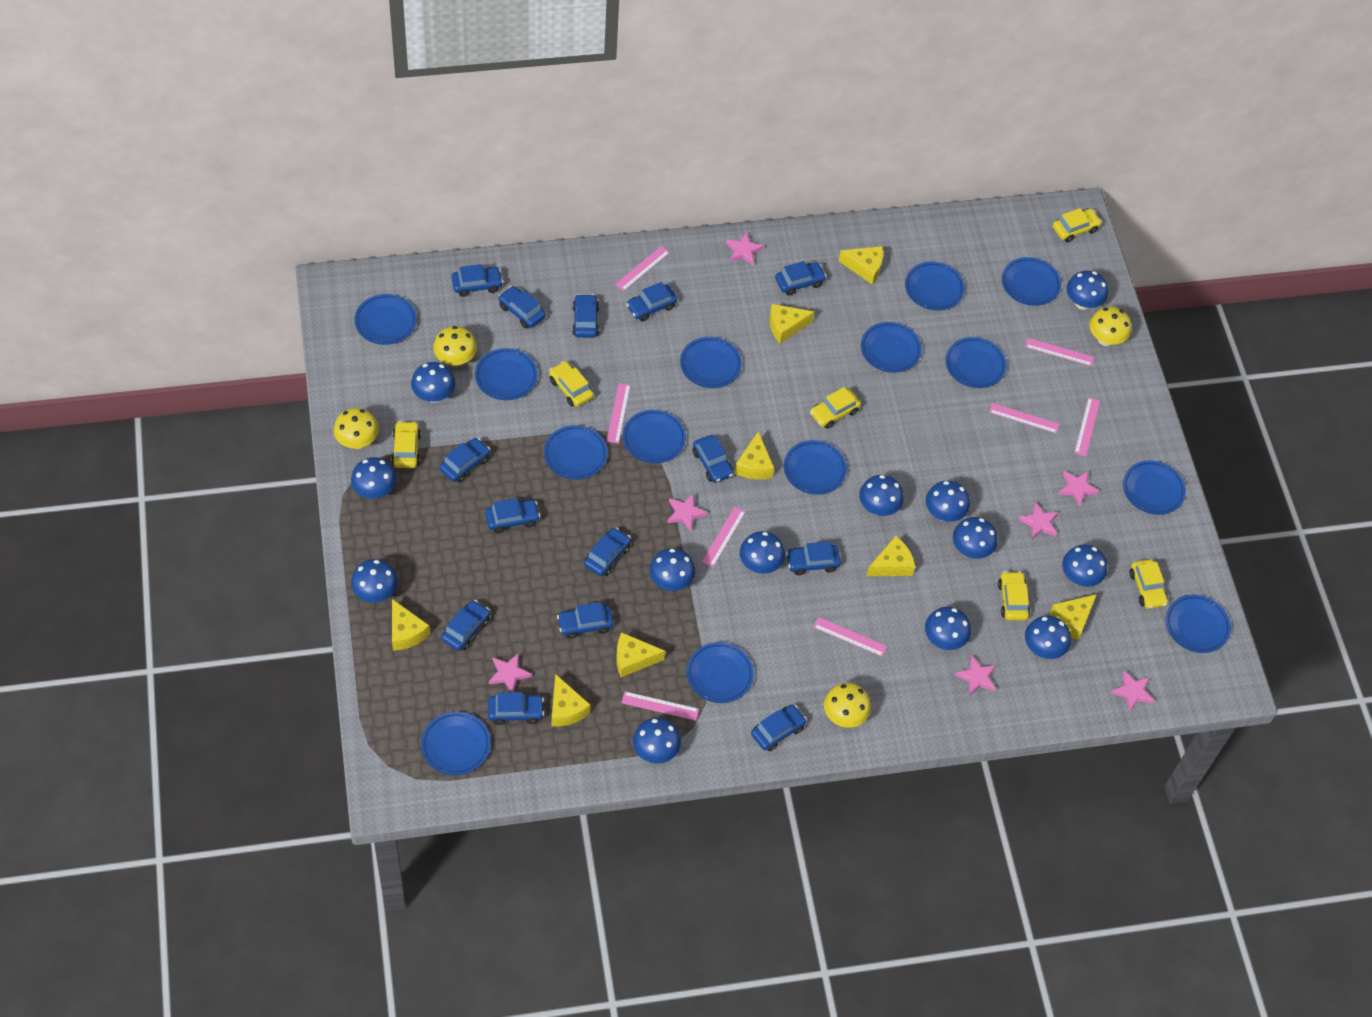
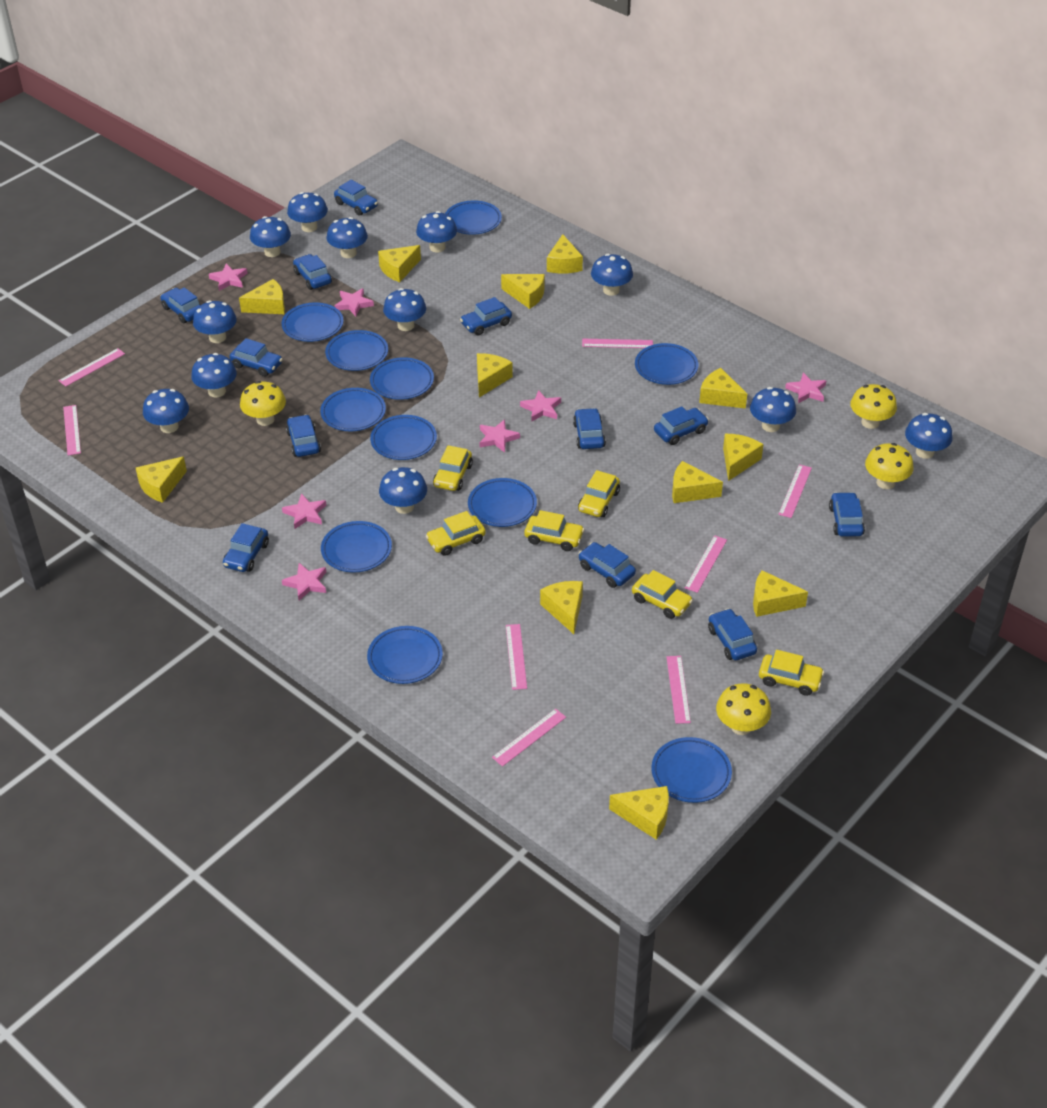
blue car: 14 -> 12
blue mushroom: 13 -> 12
blue plate: 14 -> 11
yellow cheese: 8 -> 12

